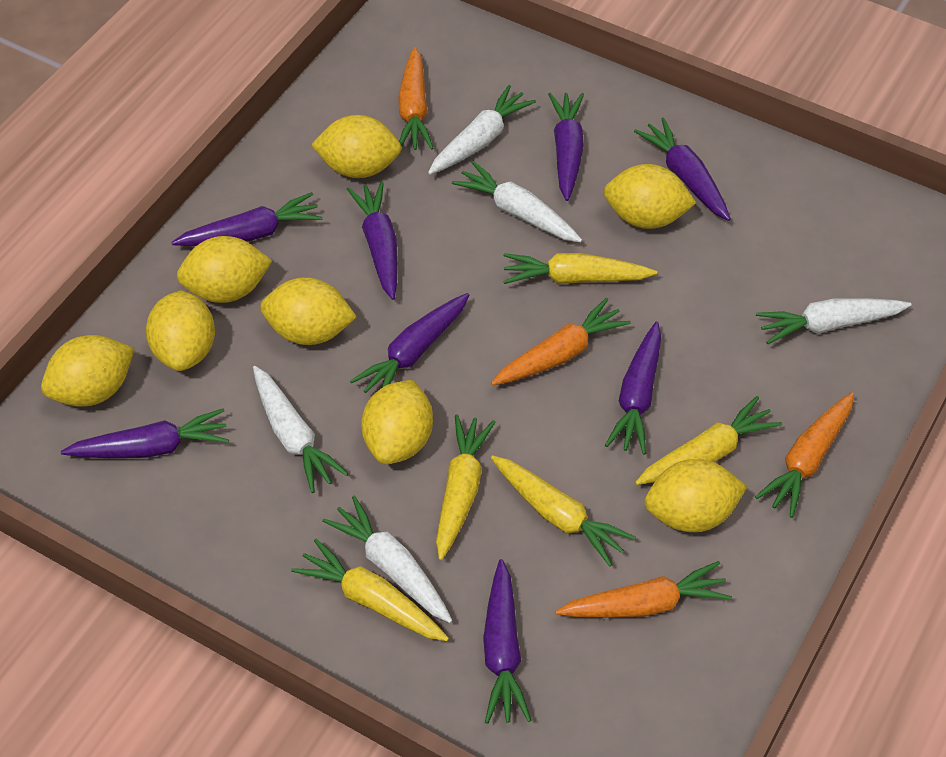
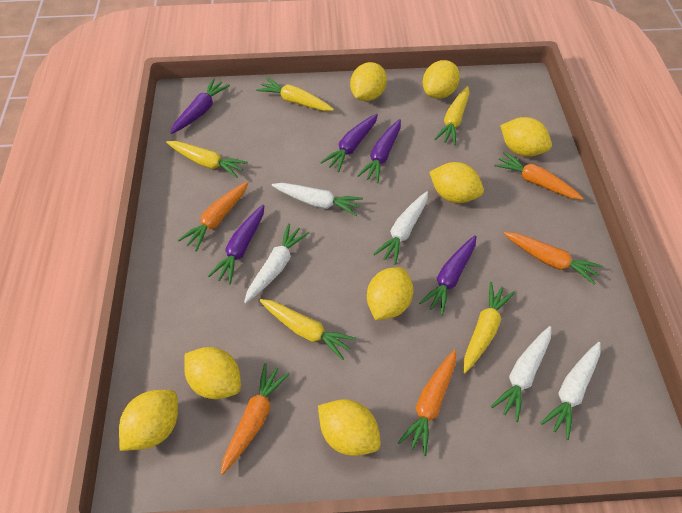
orange carrot: 4 -> 5
purple carrot: 8 -> 5

